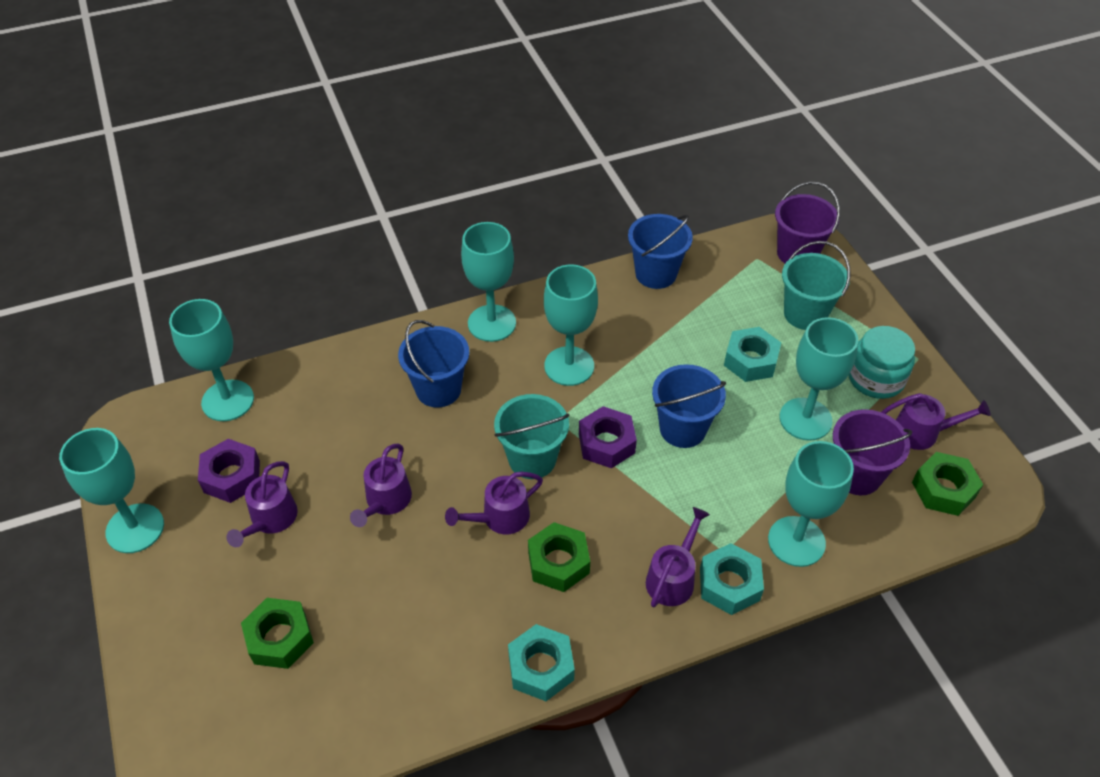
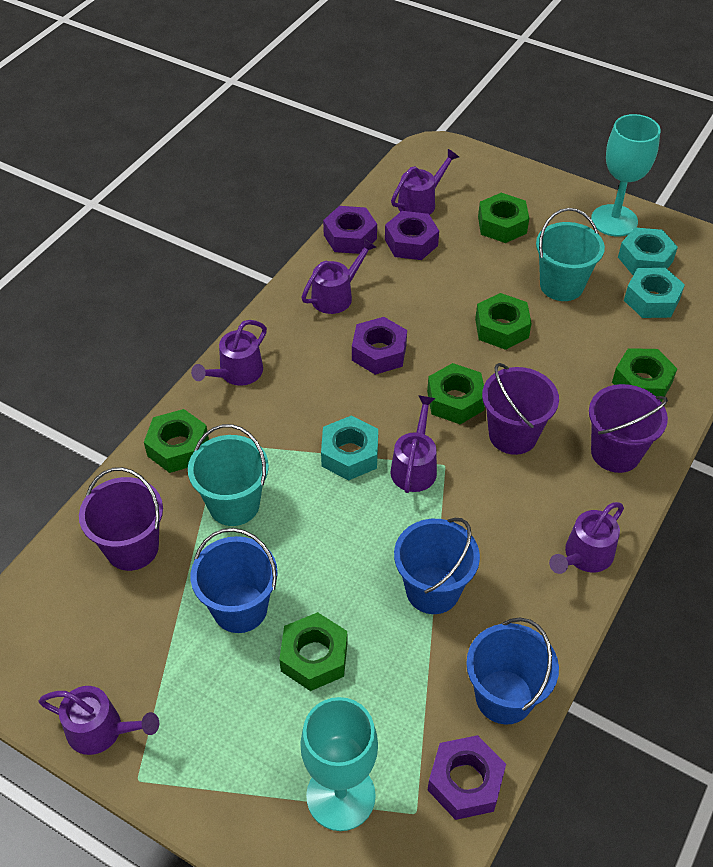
green nut: 3 -> 6
purple bucket: 2 -> 3
purple nut: 2 -> 4
purple watering can: 5 -> 6
turquoise goblet: 6 -> 2
turquoise jar: 1 -> 0

